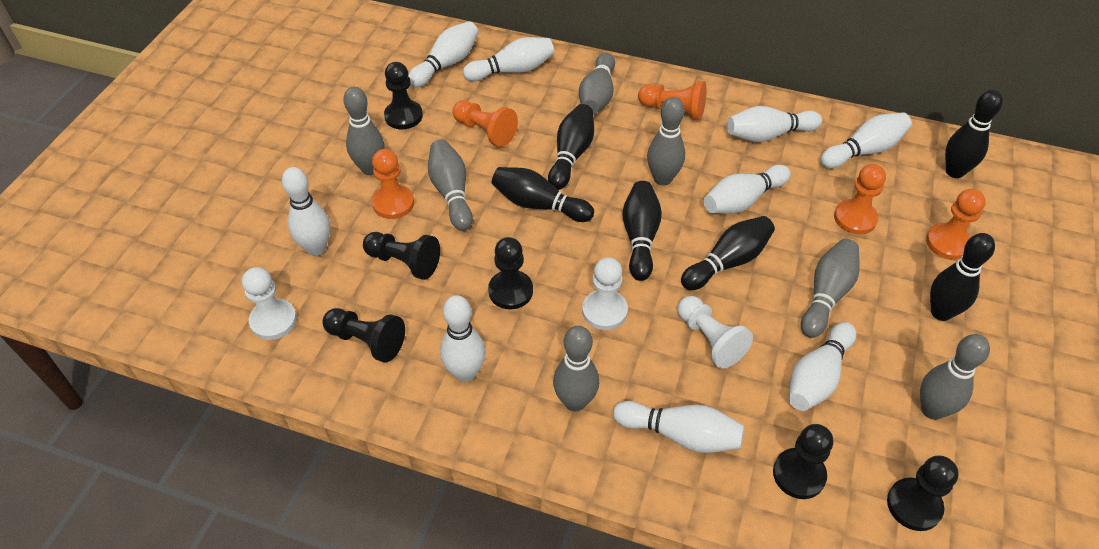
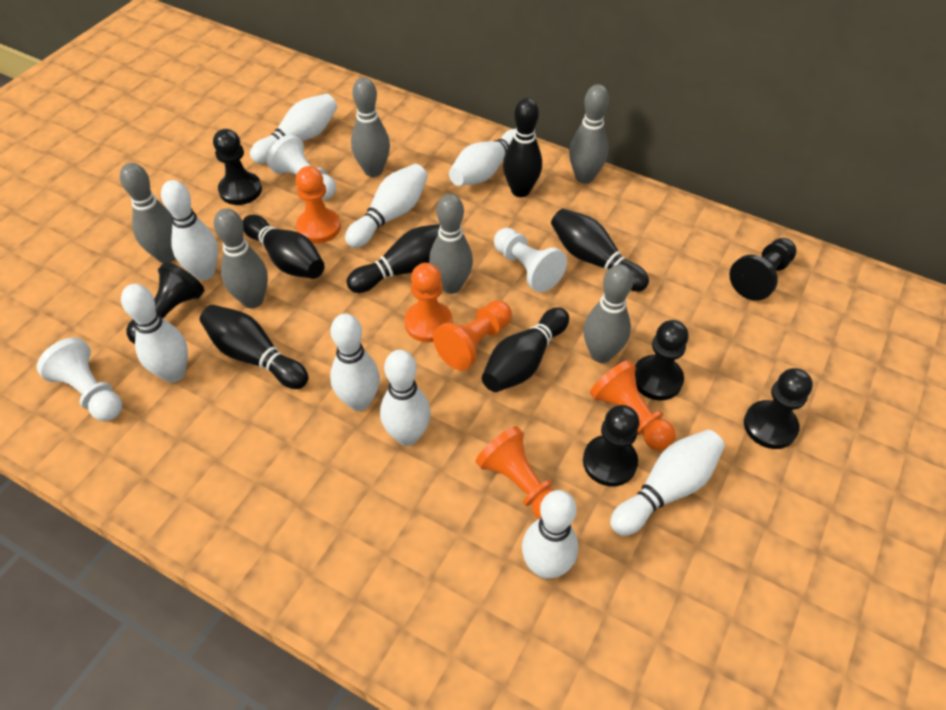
grey bowling pin: 7 -> 6

